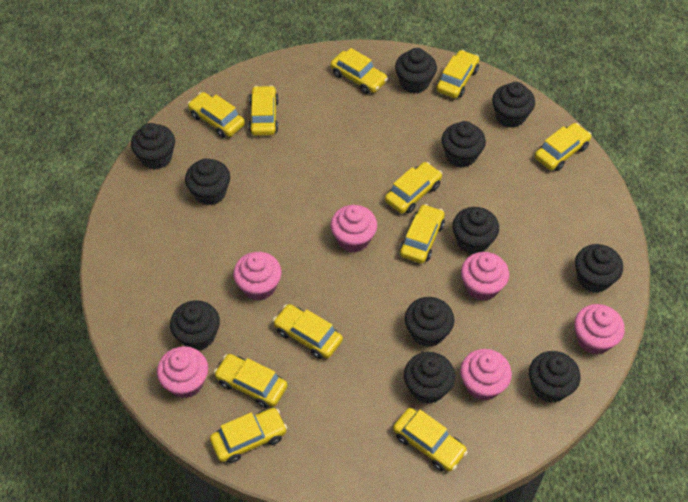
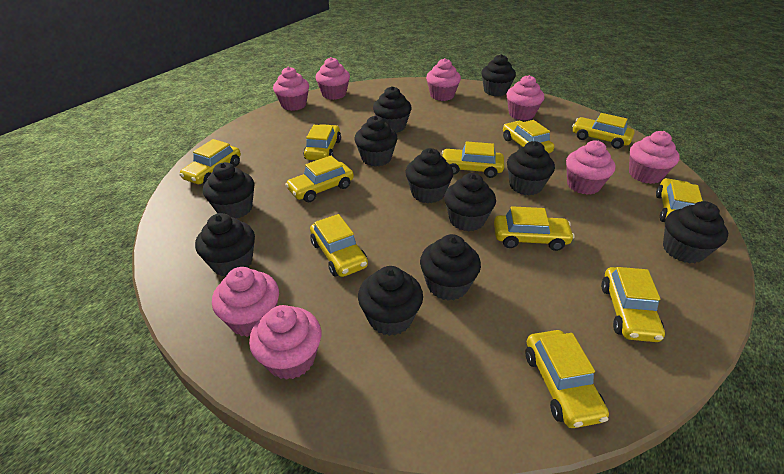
pink cupcake: 6 -> 8

